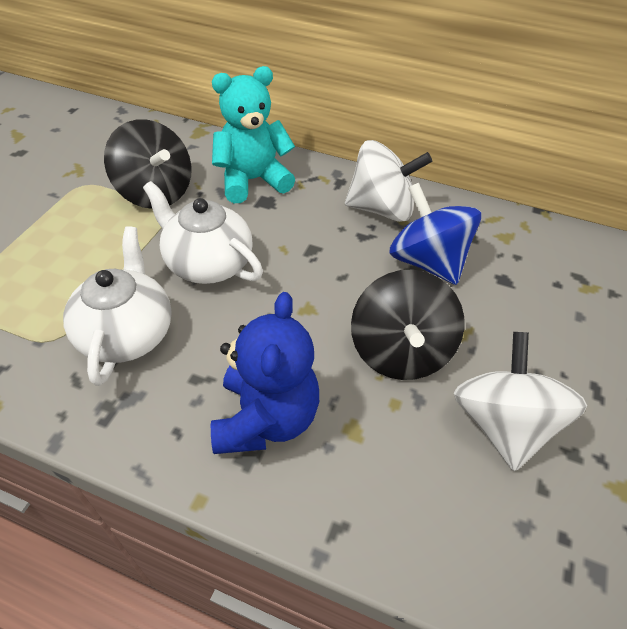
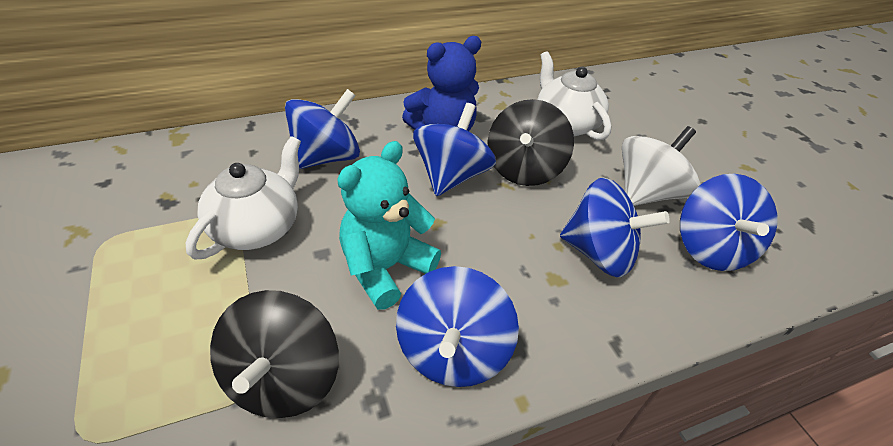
blue spinning top: 1 -> 5
white spinning top: 2 -> 1

